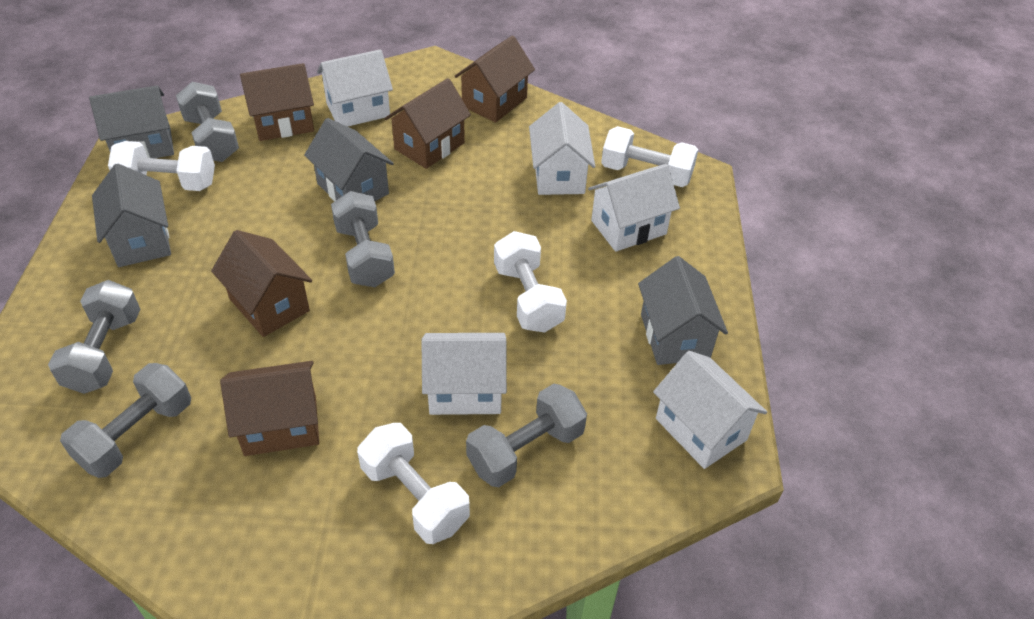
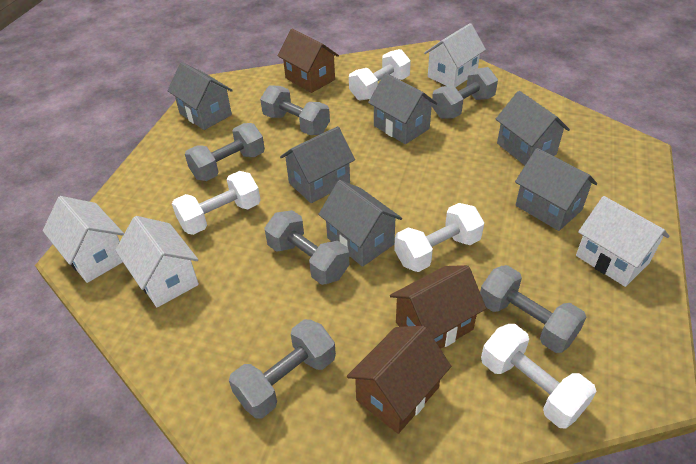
brown house: 5 -> 3
grey dumbbell: 5 -> 6
grey house: 4 -> 6
white house: 5 -> 4

